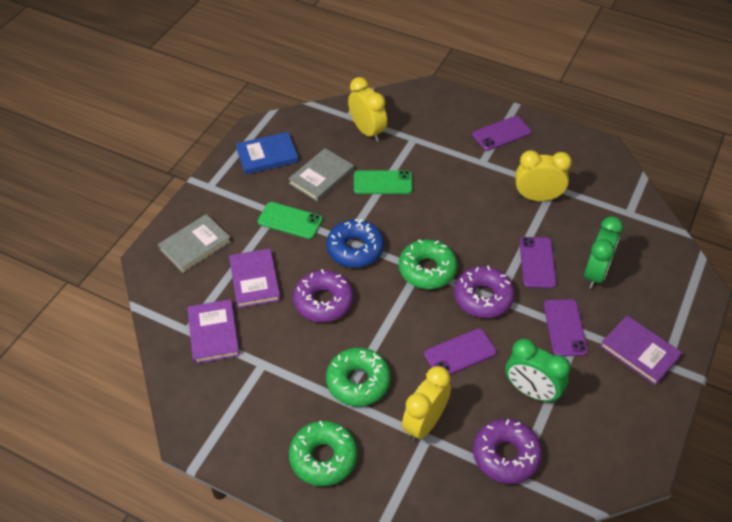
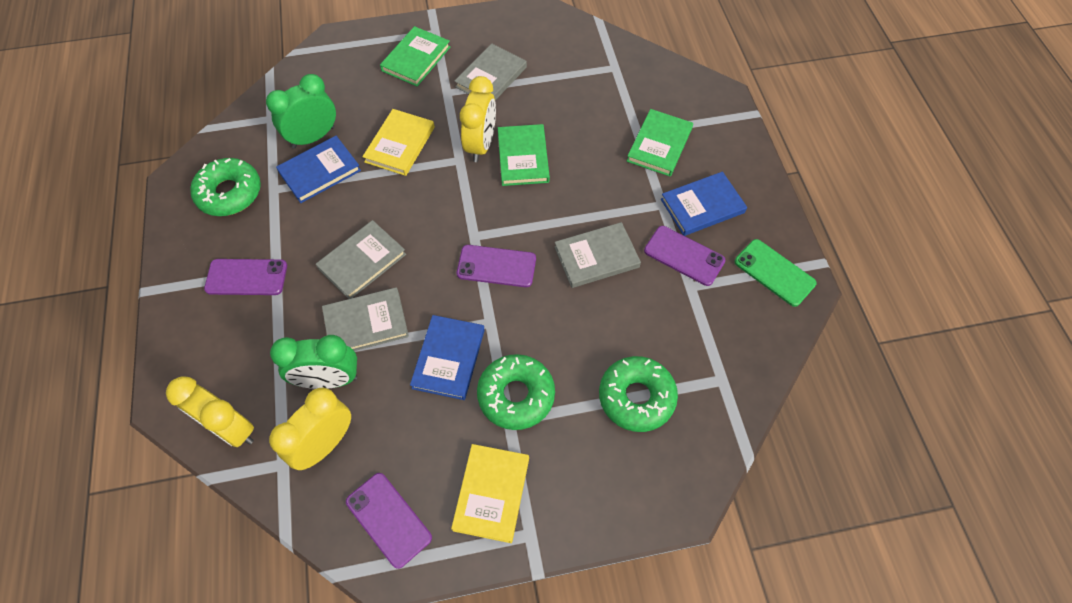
blue book: 1 -> 3
blue donut: 1 -> 0
green book: 0 -> 3
green phone: 2 -> 1
grey book: 2 -> 4
purple book: 3 -> 0
purple donut: 3 -> 0
yellow book: 0 -> 2

